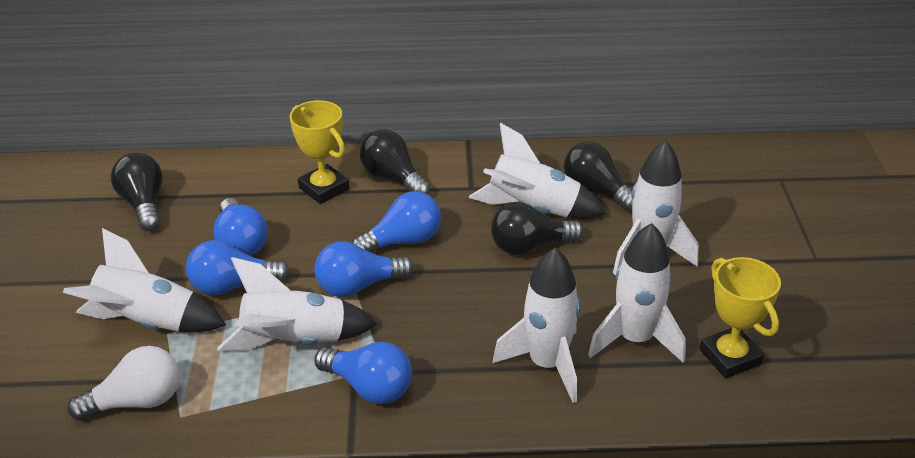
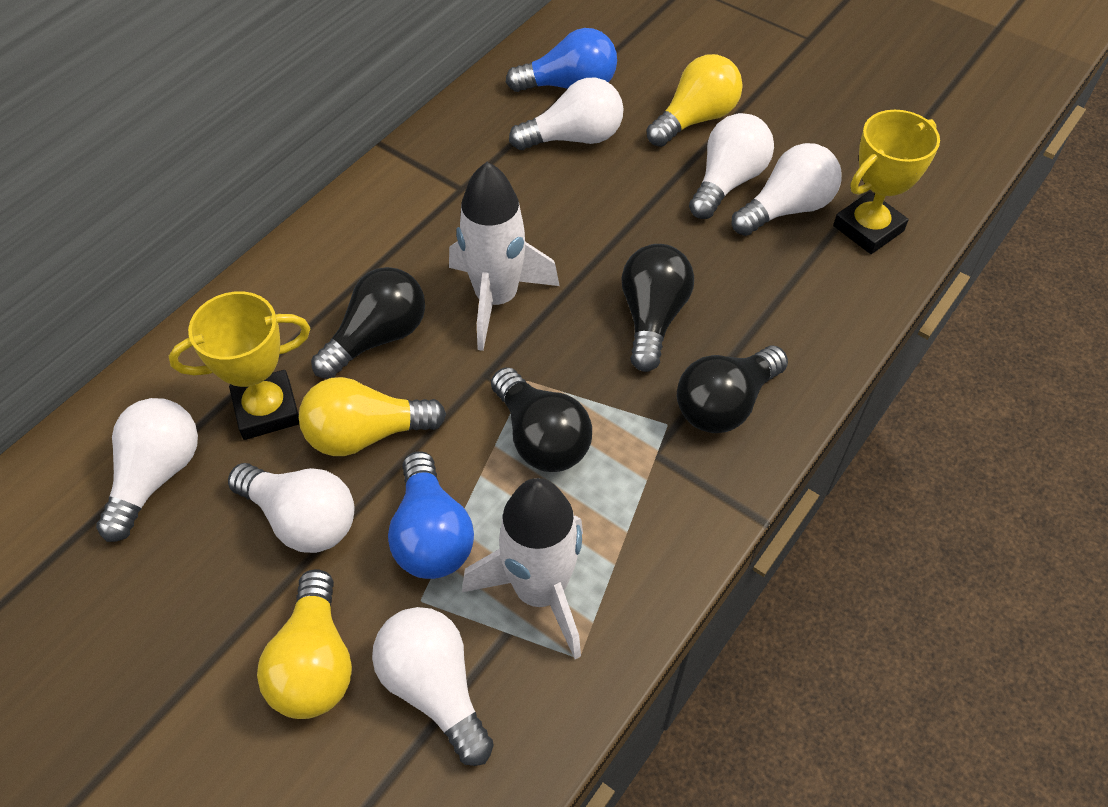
blue light bulb: 5 -> 2
white light bulb: 1 -> 6
white rocket: 6 -> 2
yellow light bulb: 0 -> 3

